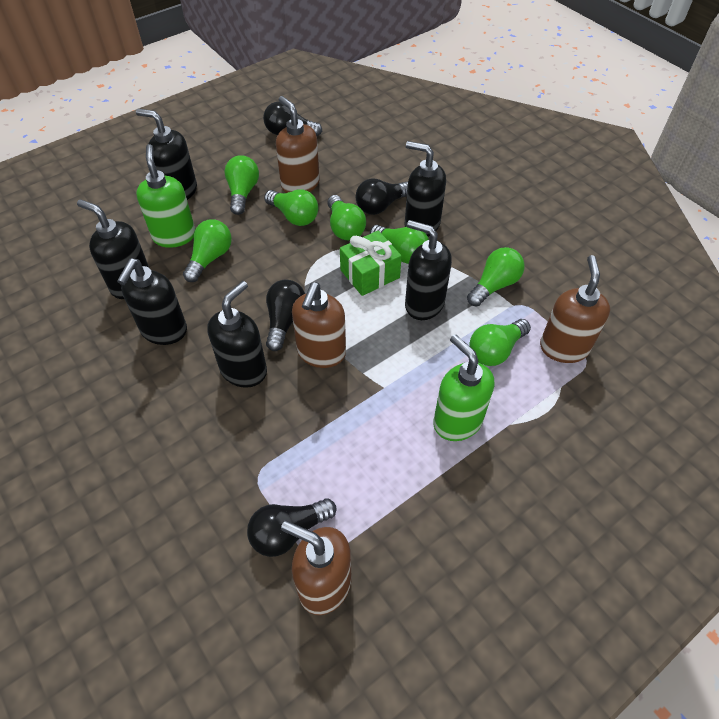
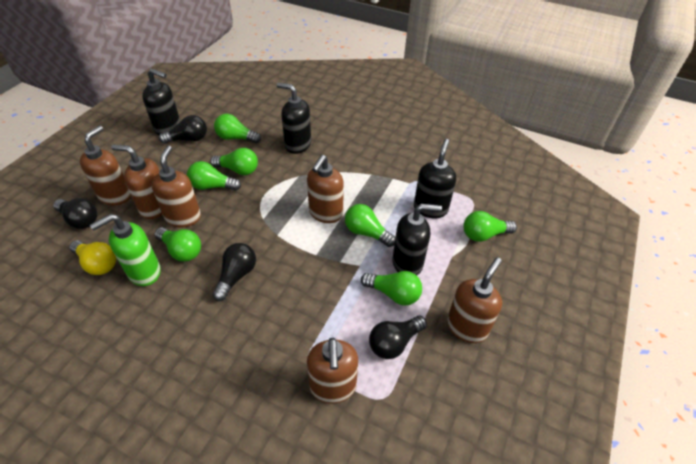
black soap dispenser: 6 -> 4
brown soap dispenser: 4 -> 6
green gift: 1 -> 0
green soap dispenser: 2 -> 1
yellow light bulb: 0 -> 1

